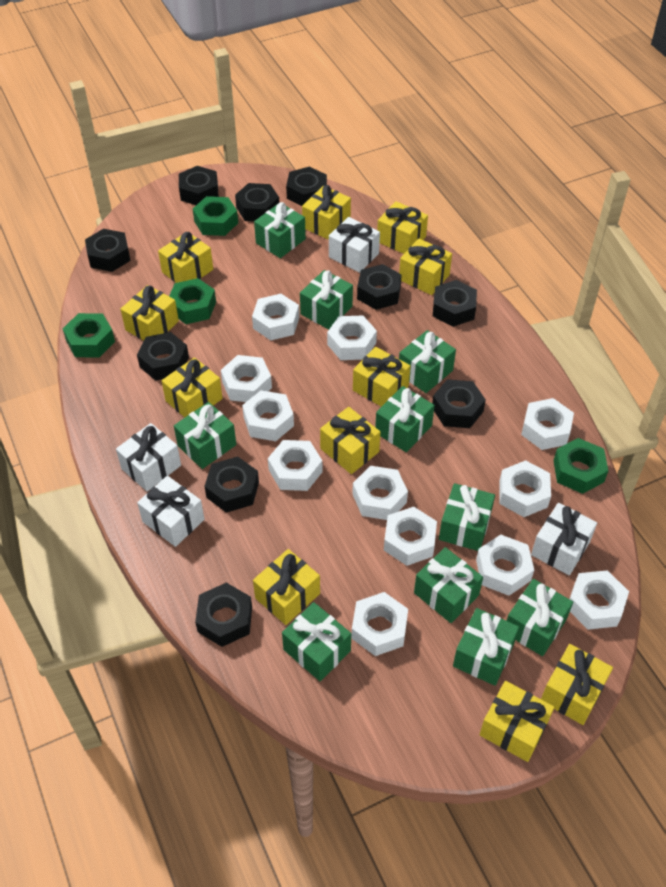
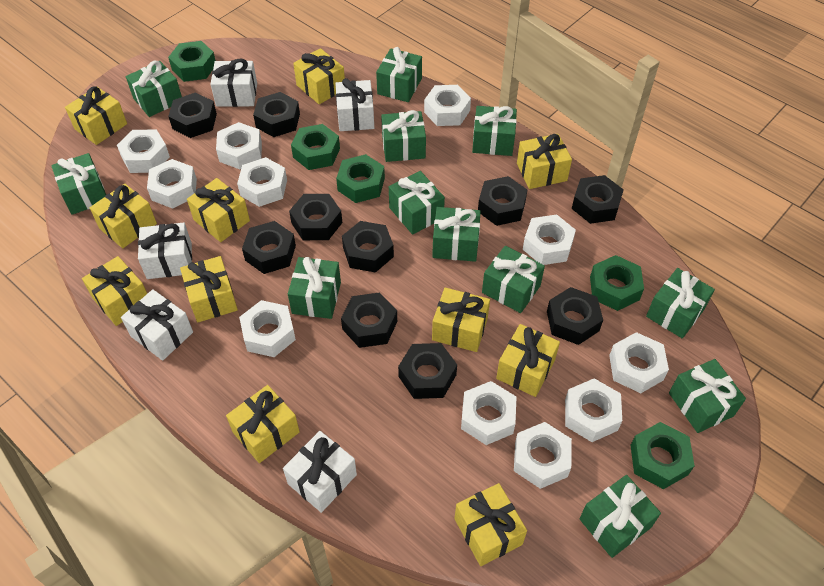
green gift: 10 -> 12
green nut: 4 -> 5
white gift: 4 -> 5
white nut: 12 -> 11

